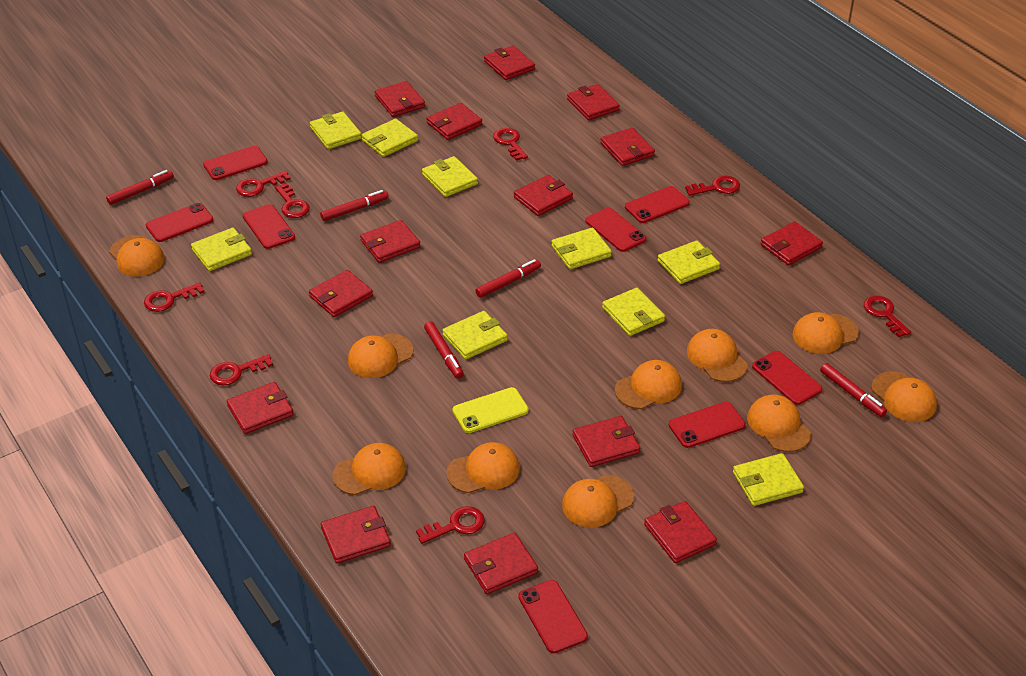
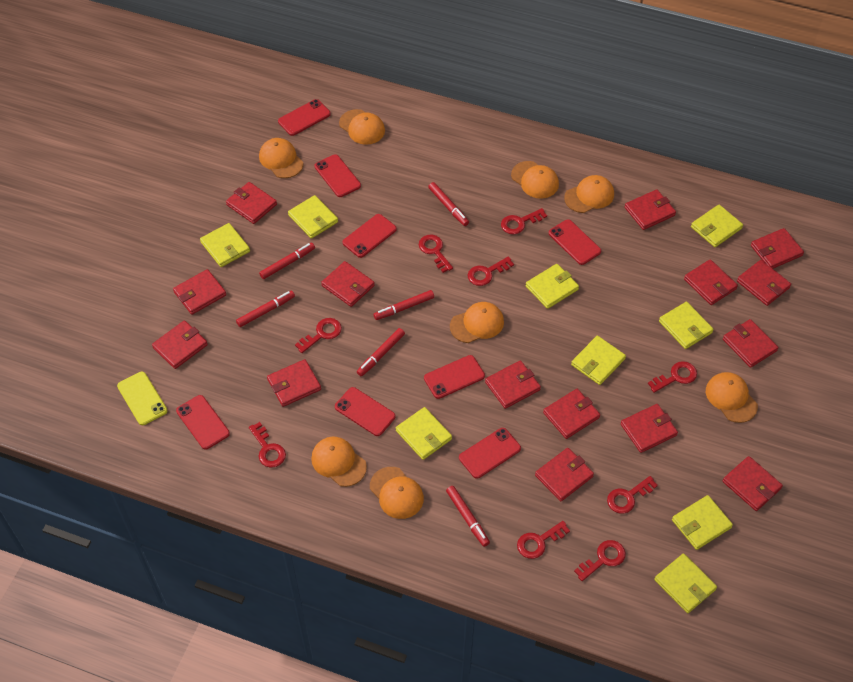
orange cap: 10 -> 8
red key: 8 -> 9
red marker: 5 -> 6
red wallet: 14 -> 15

